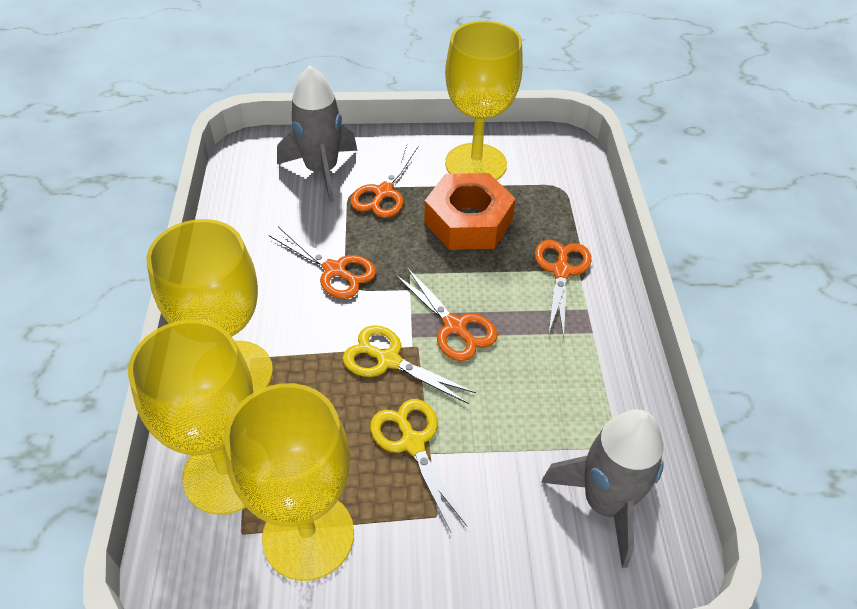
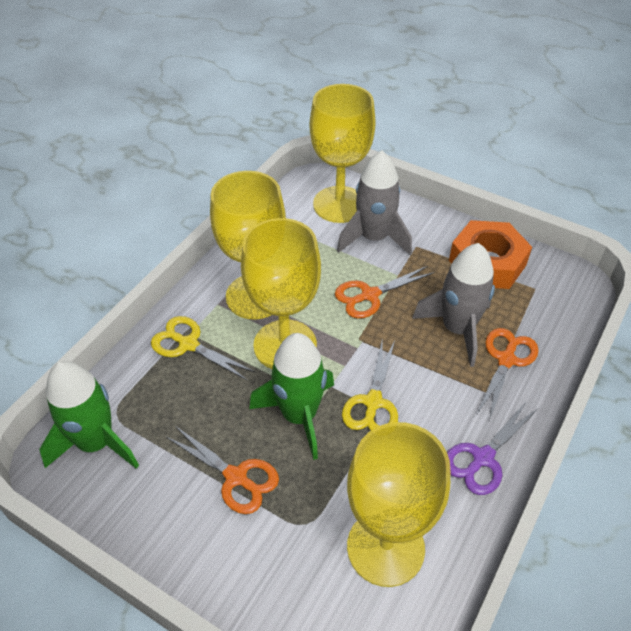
green rocket: 0 -> 2
orange scissors: 4 -> 3
purple scissors: 0 -> 1

